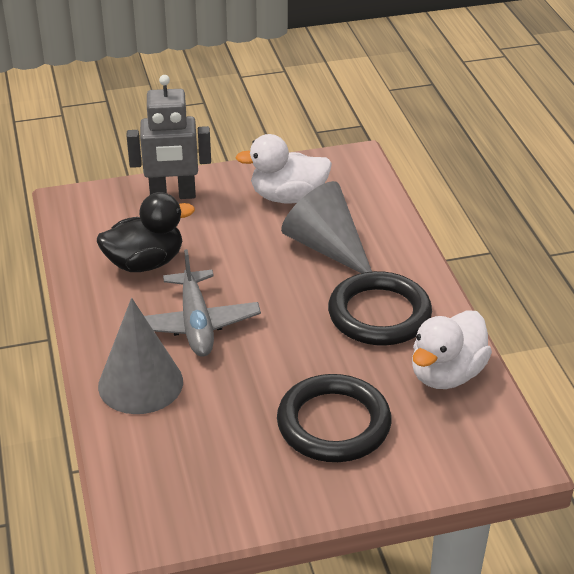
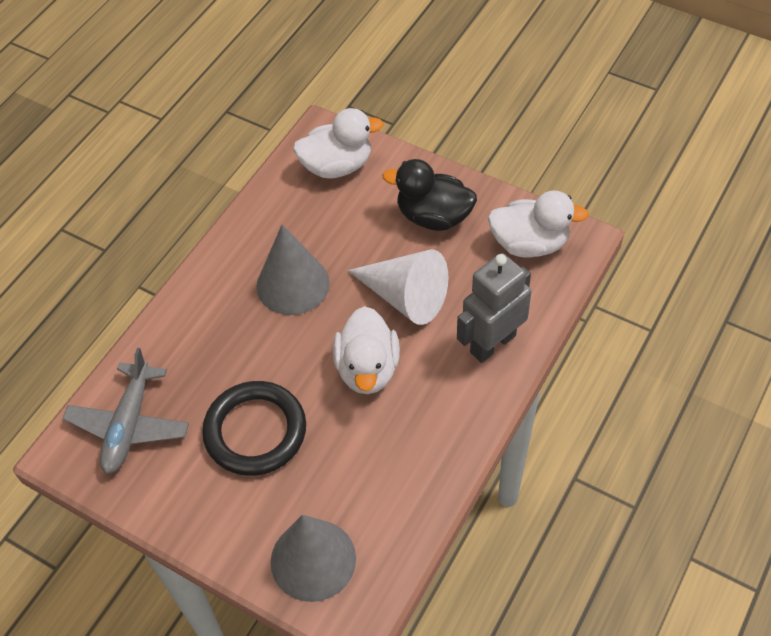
black ring: 2 -> 1
white cone: 0 -> 1
white duck: 2 -> 3

